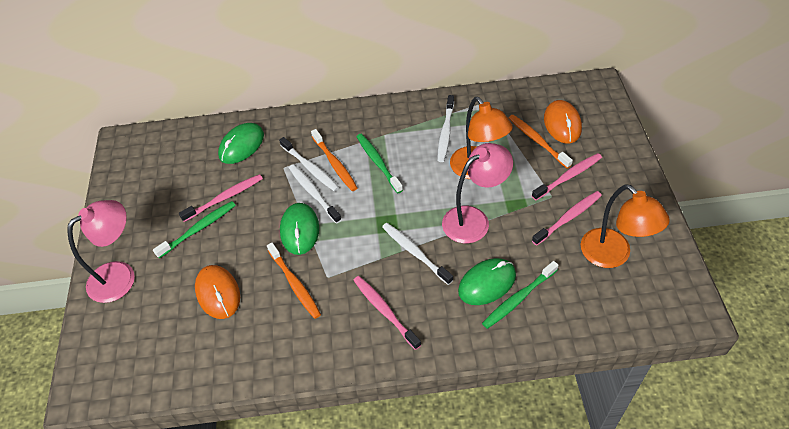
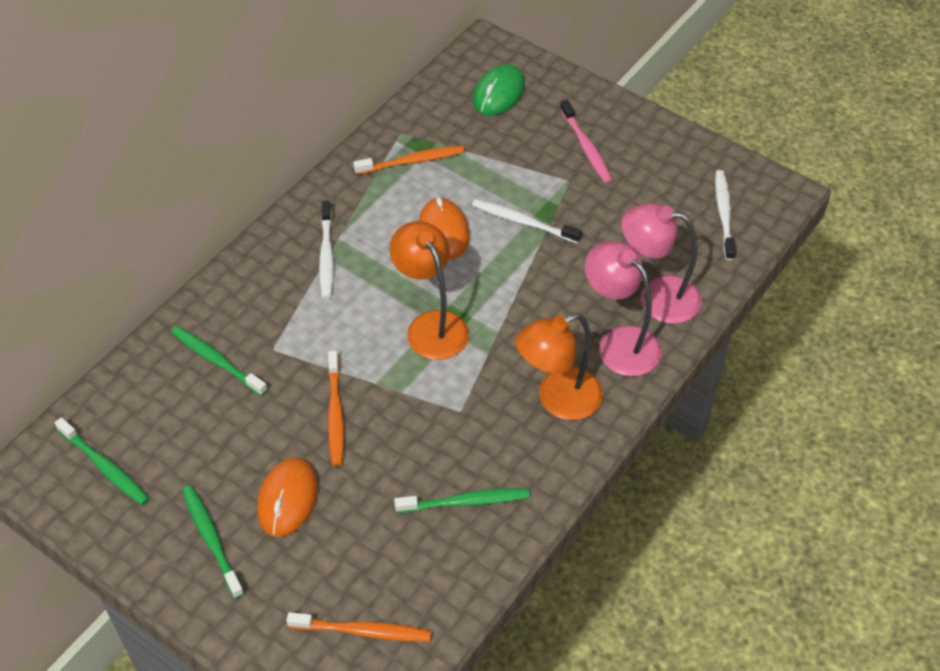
green mouse: 3 -> 1
green toothbrush: 3 -> 4
pink toothbrush: 4 -> 1
white toothbrush: 4 -> 3

